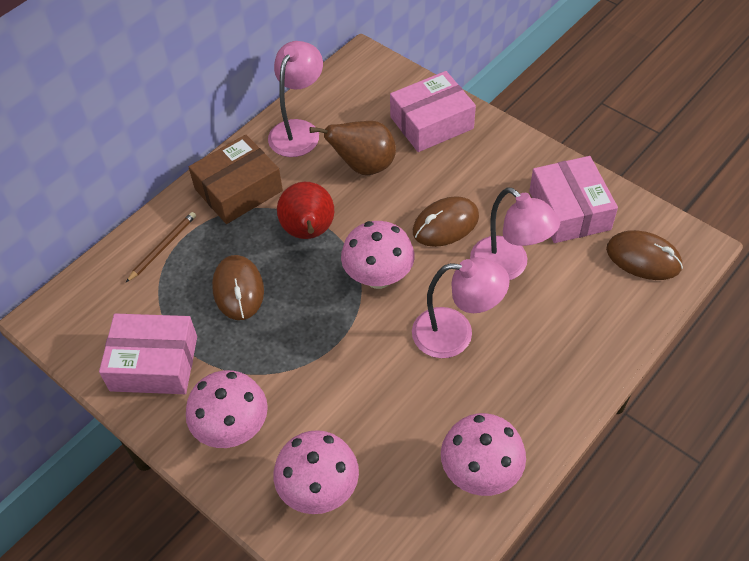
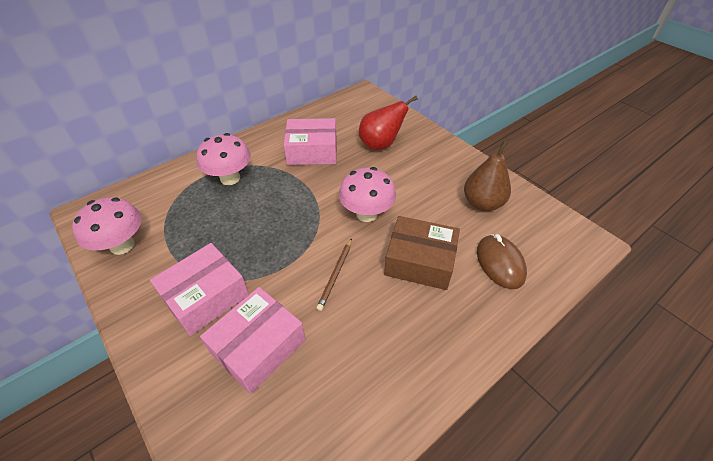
brown mouse: 3 -> 1
pink lamp: 3 -> 0
pink mushroom: 4 -> 3

